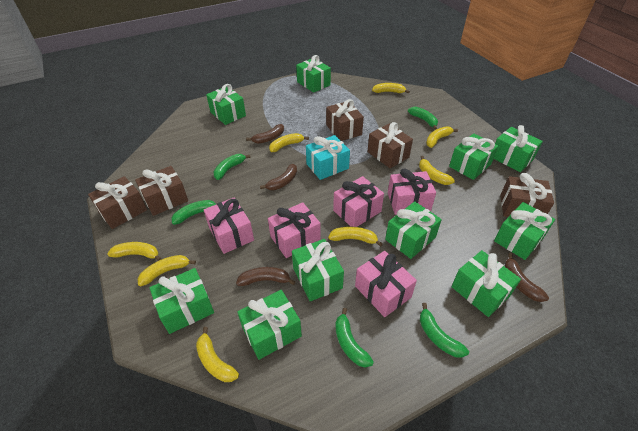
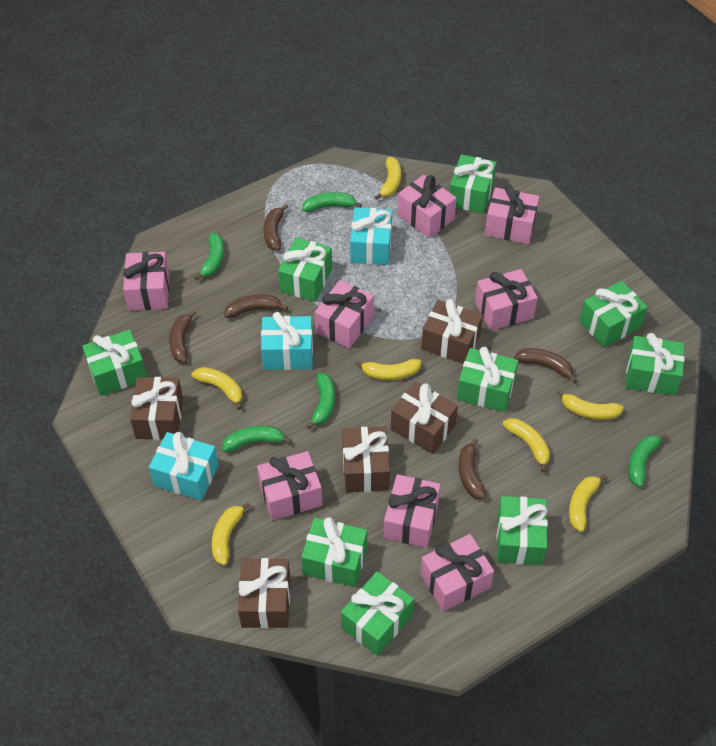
brown banana: 4 -> 5
green gift: 10 -> 9
pink gift: 5 -> 8
turquoise gift: 1 -> 3
yellow banana: 8 -> 7

